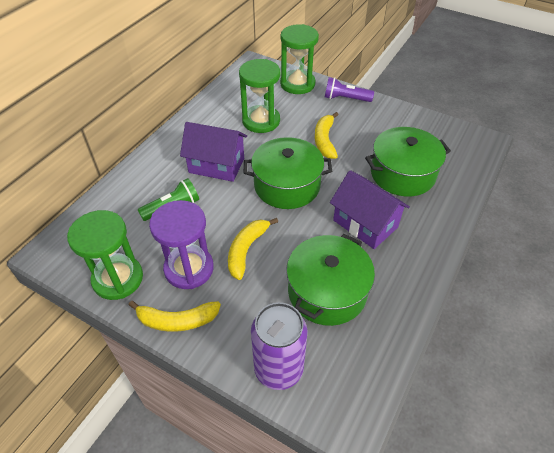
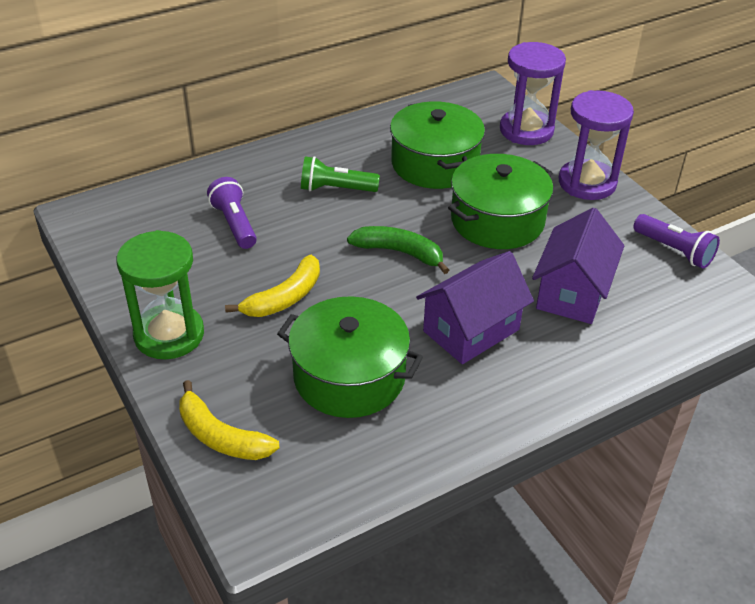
green banana: 0 -> 1
green hourglass: 3 -> 1
purple can: 1 -> 0
purple flashlight: 1 -> 2
purple hourglass: 1 -> 2
yellow banana: 3 -> 2

